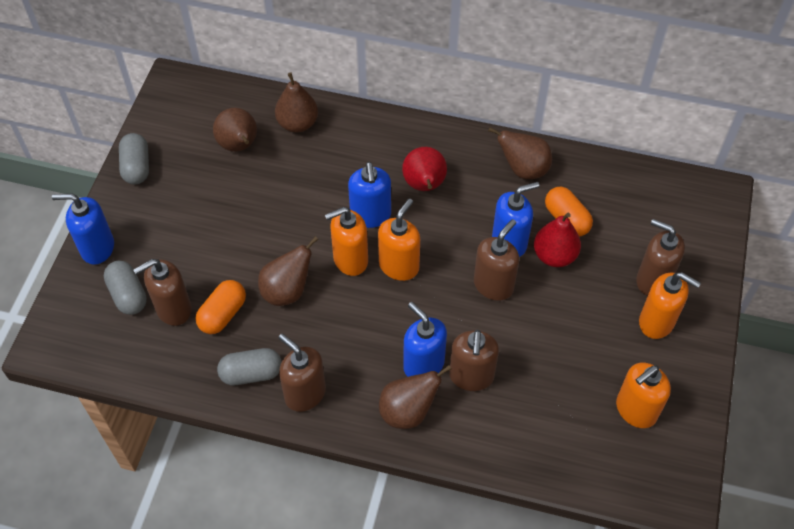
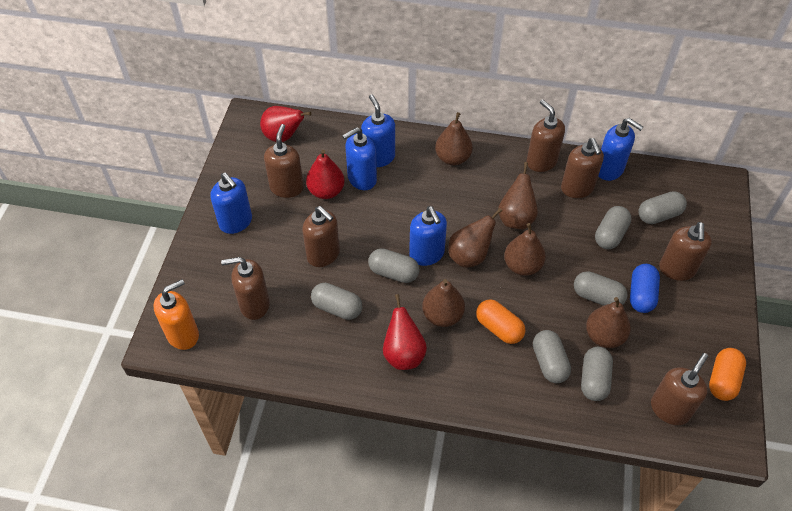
blue capsule: 0 -> 1
blue soap dispenser: 4 -> 5
brown pear: 5 -> 6
brown soap dispenser: 5 -> 7
grey capsule: 3 -> 7
orange soap dispenser: 4 -> 1
red pear: 2 -> 3

